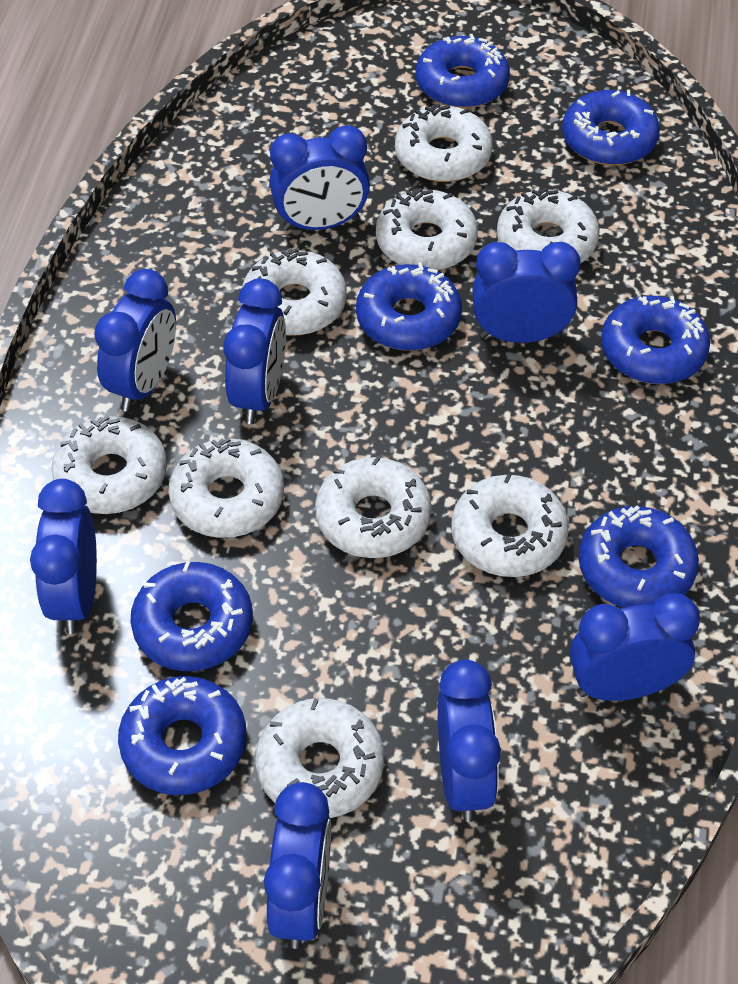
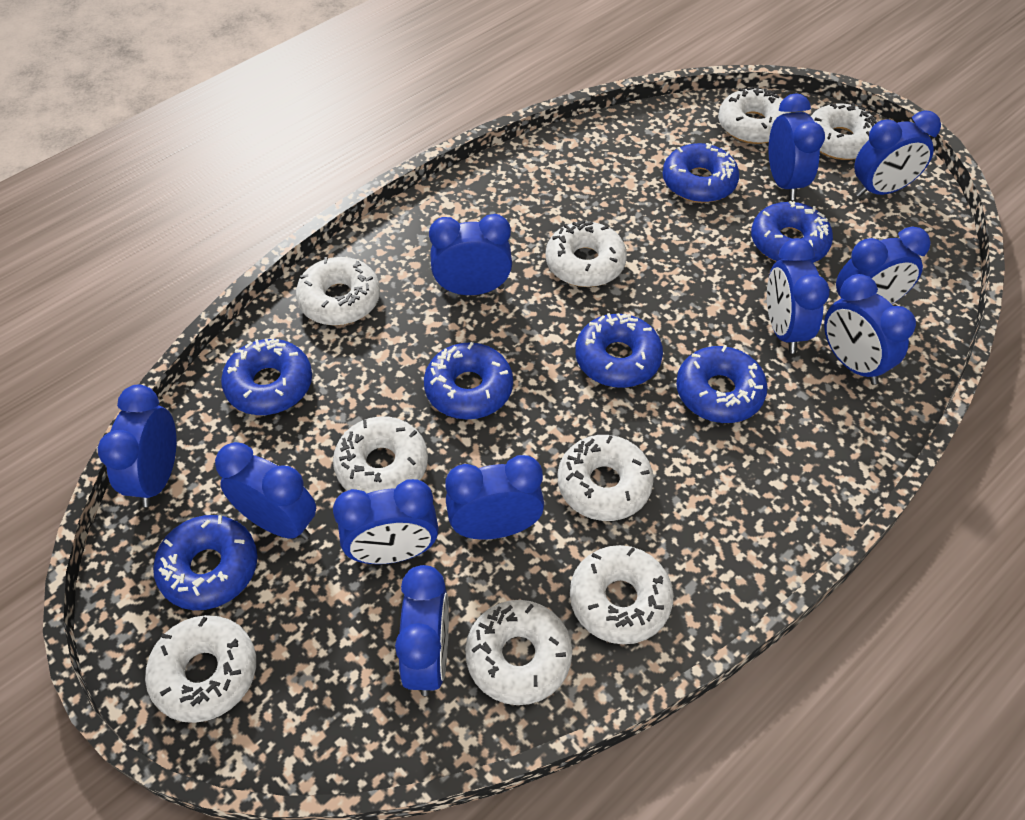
blue clock: 8 -> 11

